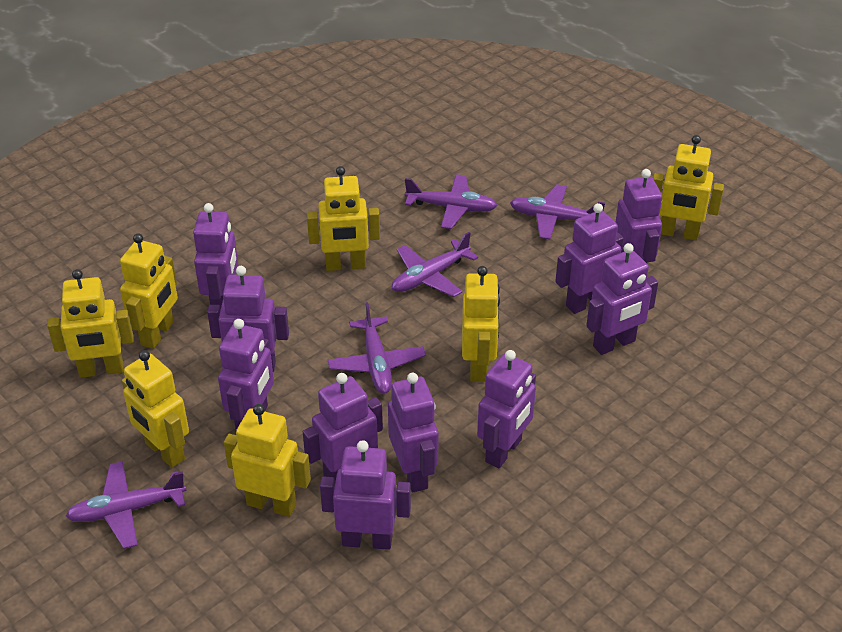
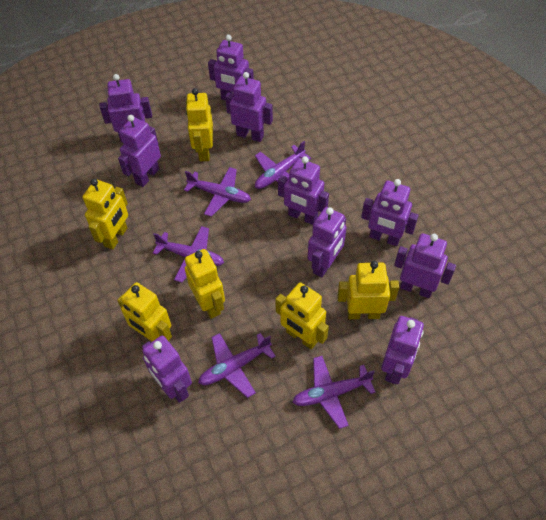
yellow robot: 7 -> 6

